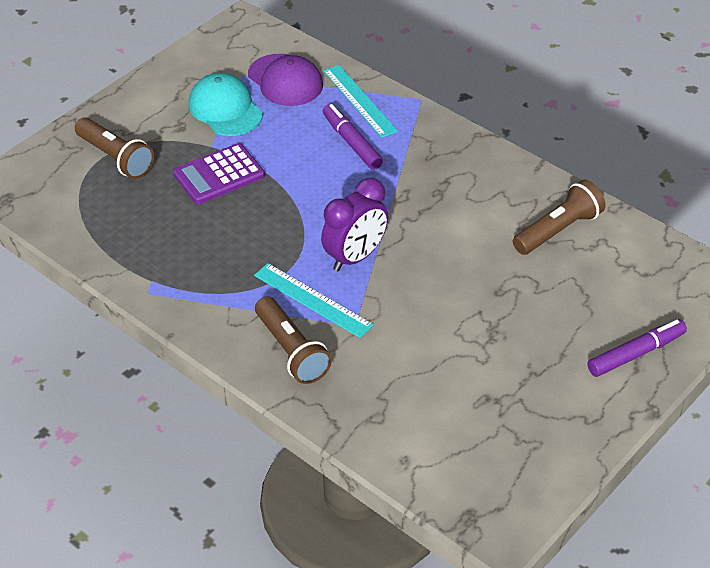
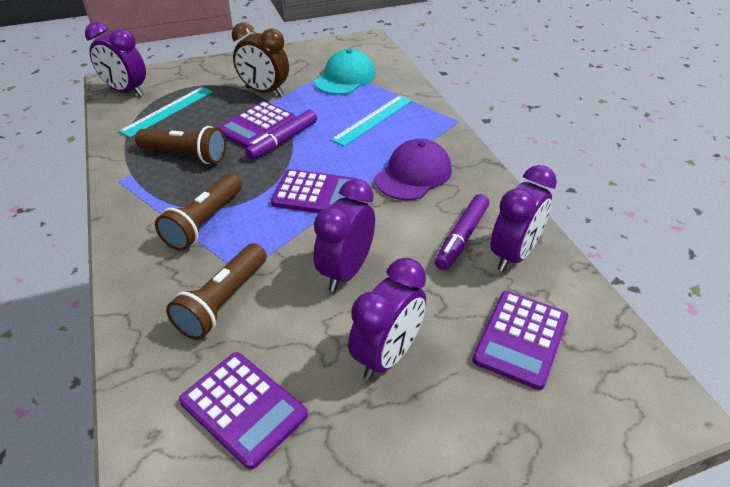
brown clock: 0 -> 1
purple calculator: 1 -> 4
purple clock: 1 -> 4

